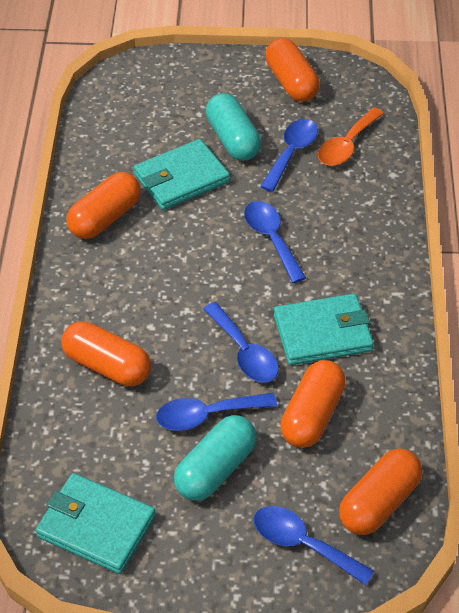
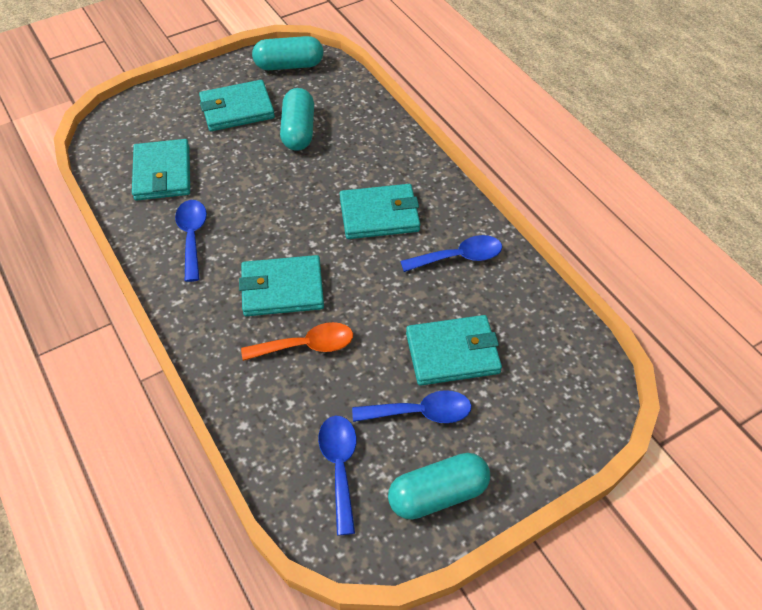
blue spoon: 5 -> 4
orange capsule: 5 -> 0
turquoise capsule: 2 -> 3
turquoise wallet: 3 -> 5

